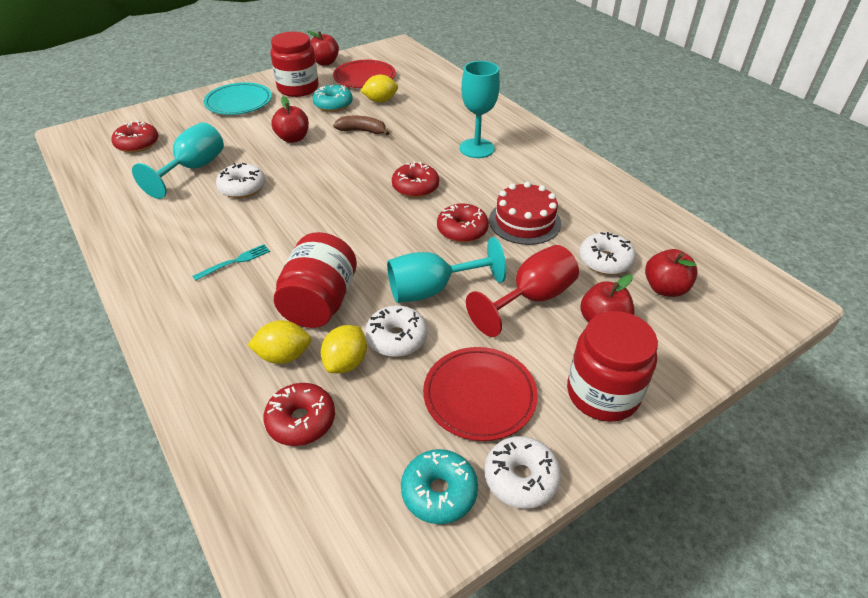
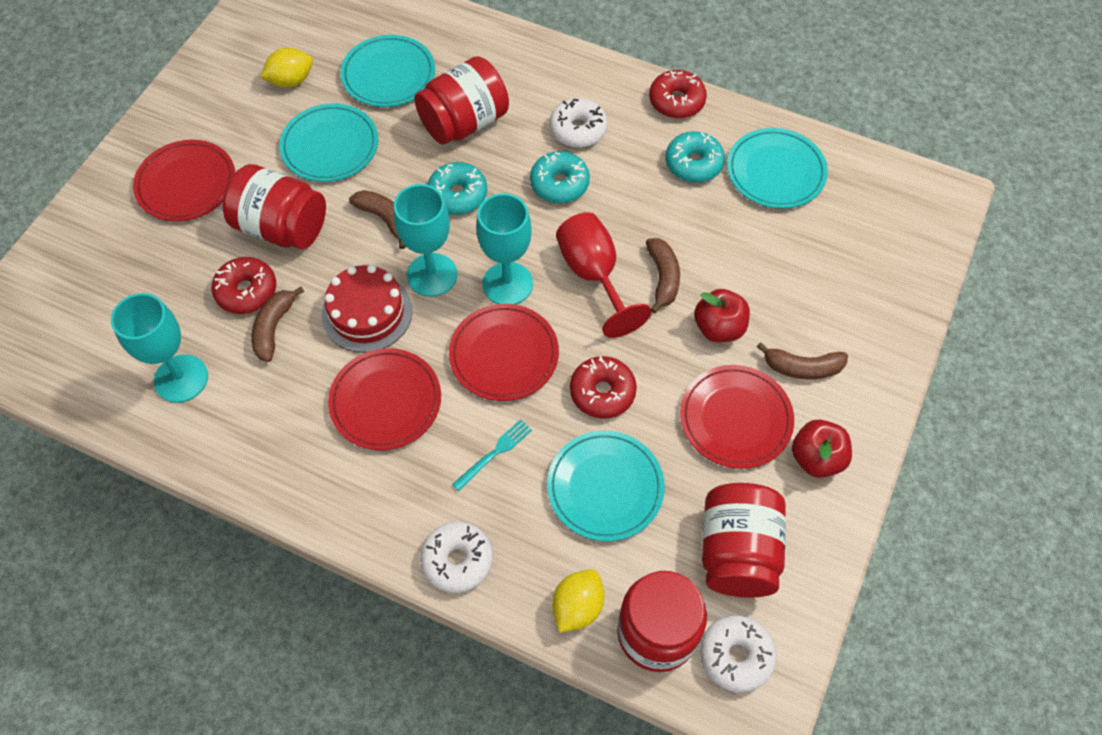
brown banana: 1 -> 4
red apple: 4 -> 2
red donut: 4 -> 3
red jar: 3 -> 4
red plate: 2 -> 4
turquoise donut: 2 -> 3
turquoise plate: 1 -> 4
white donut: 4 -> 3
yellow lemon: 3 -> 2

